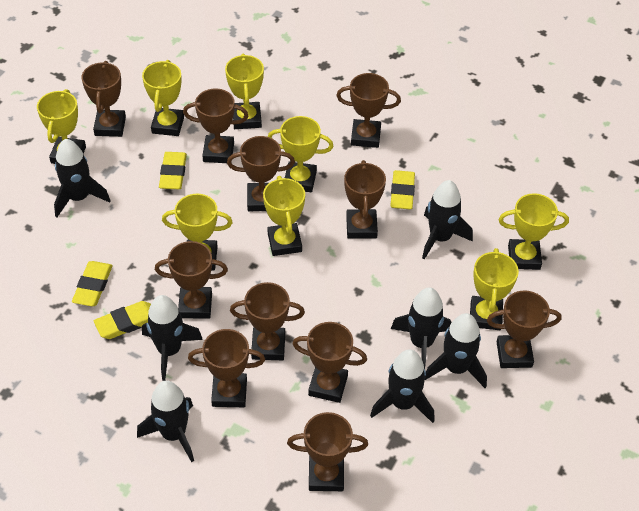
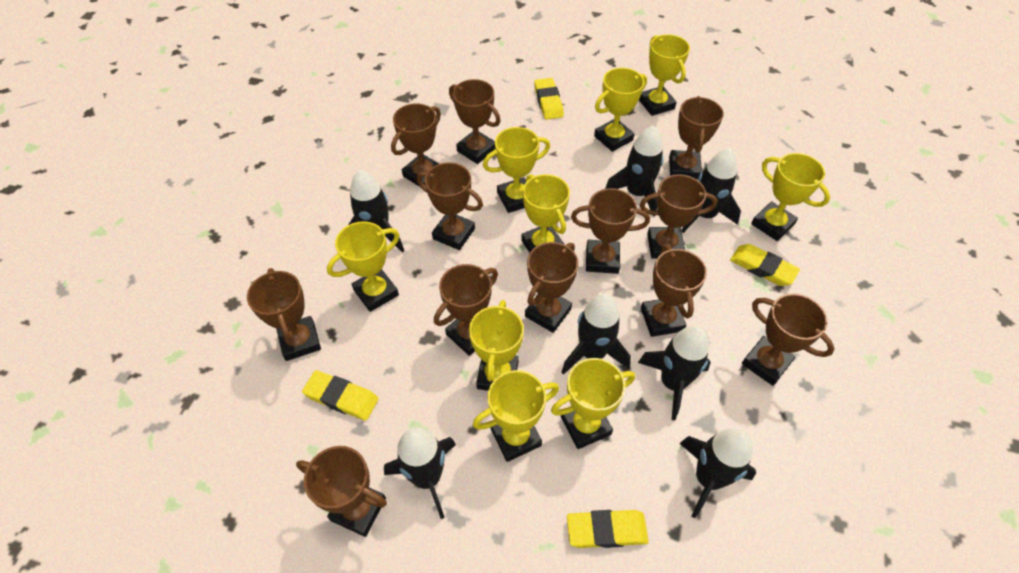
brown trophy: 11 -> 12
yellow trophy: 8 -> 9

